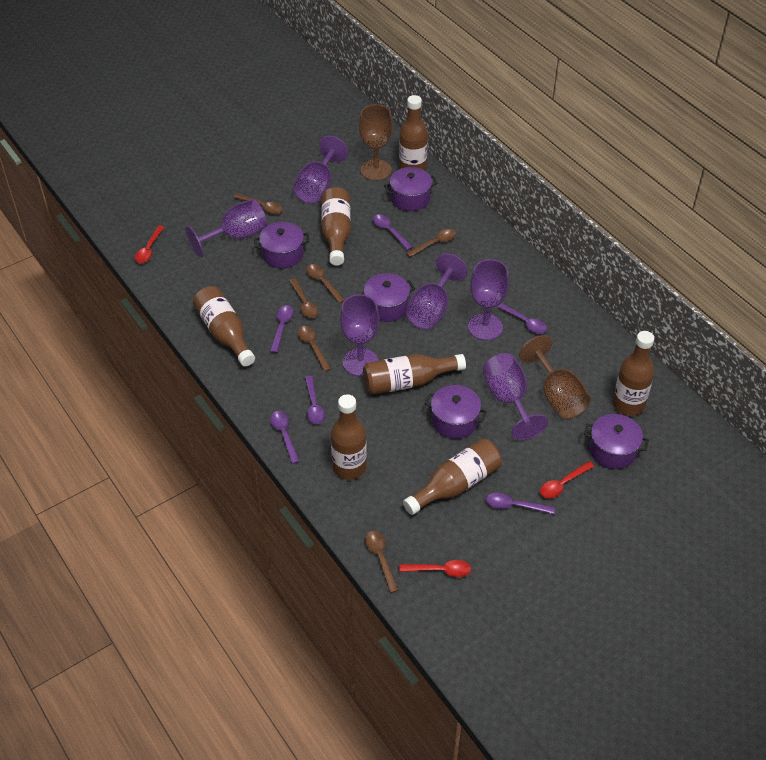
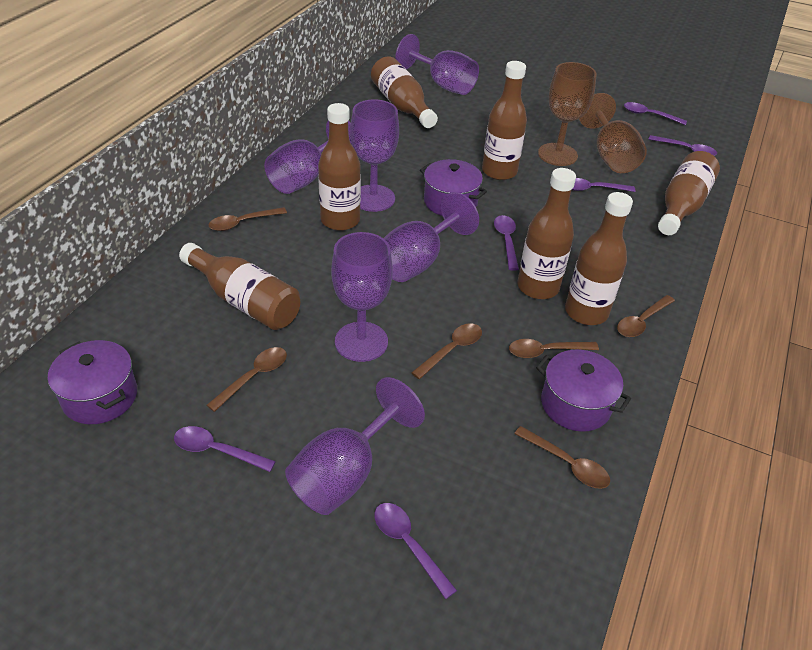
purple pot: 5 -> 3
red spoon: 3 -> 0

